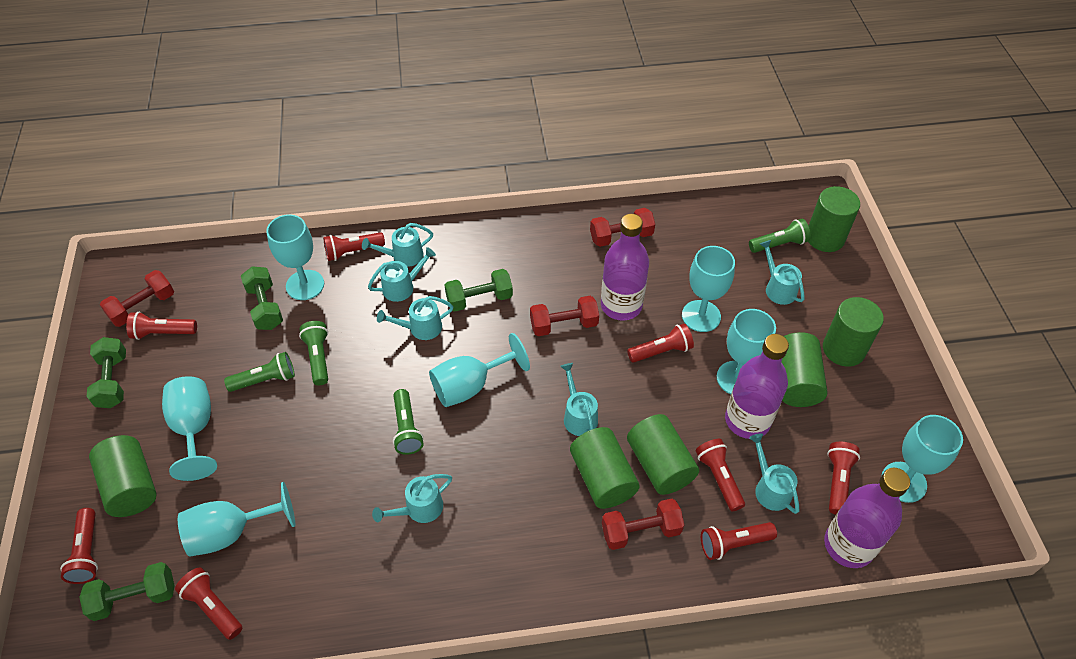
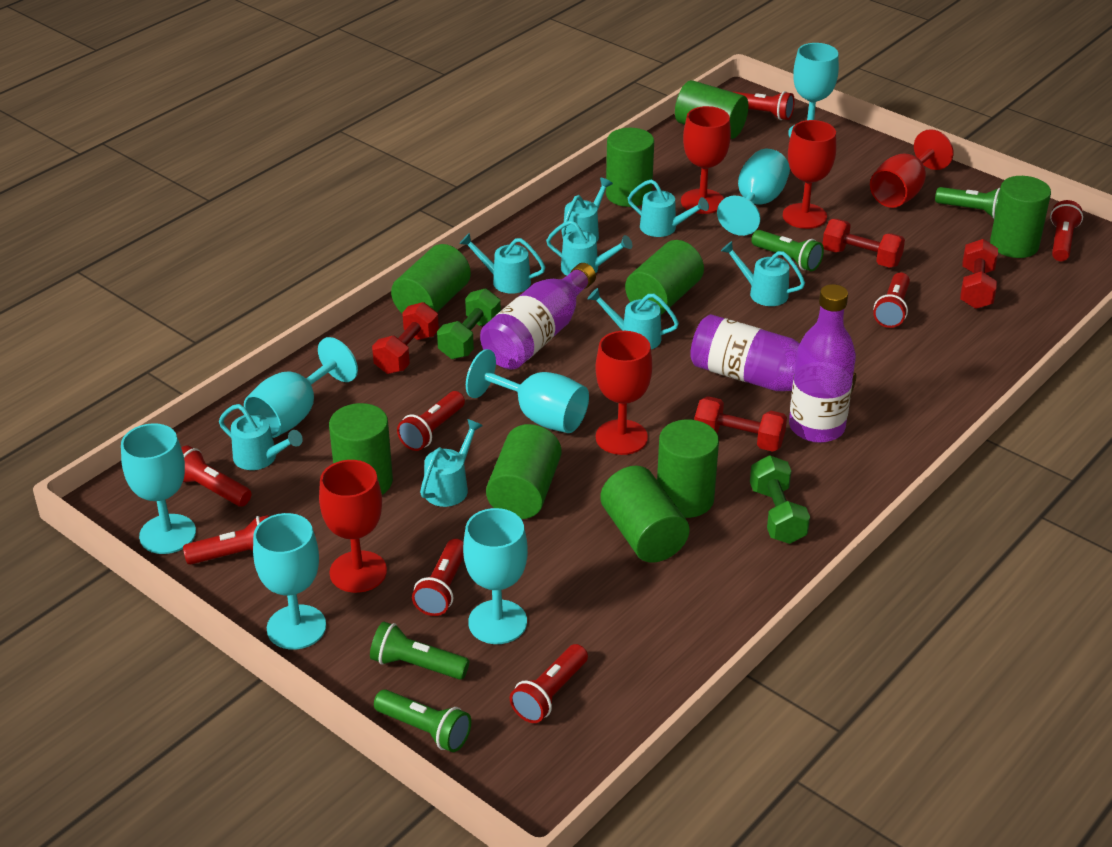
green cylinder: 6 -> 9
green dumbbell: 4 -> 2
red goblet: 0 -> 5
turquoise watering can: 7 -> 8

